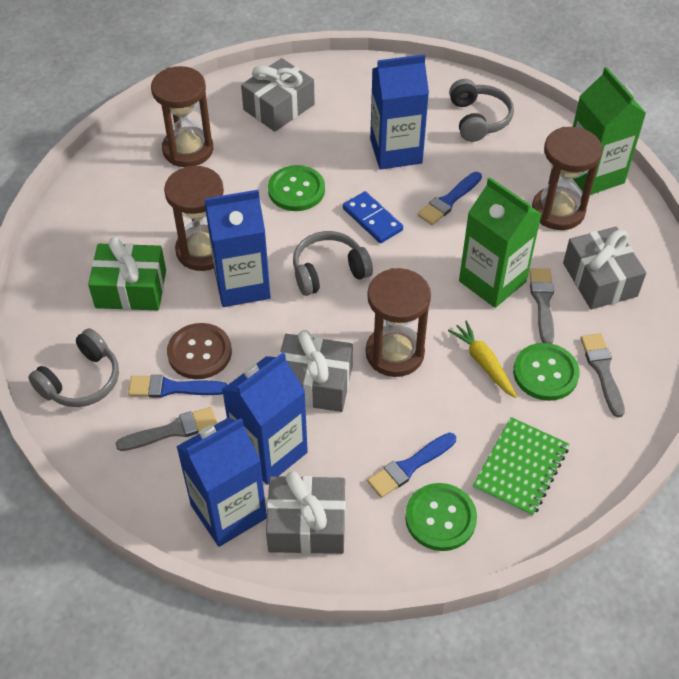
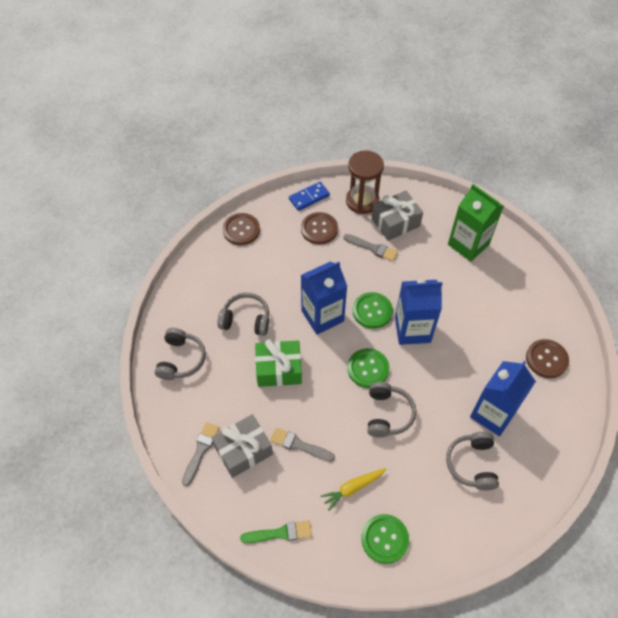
blue brush: 3 -> 0
blue carton: 4 -> 3
brown button: 1 -> 3
brown hourglass: 4 -> 1
green brush: 0 -> 1
green carton: 2 -> 1
green notebook: 1 -> 0
grey gift: 4 -> 2
grey headphones: 3 -> 4

